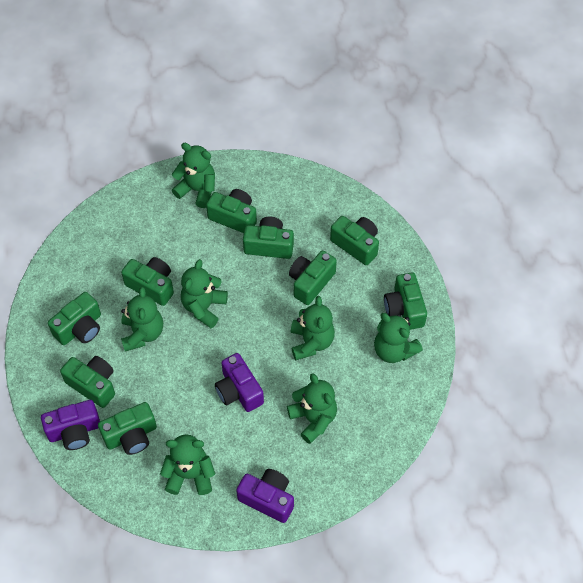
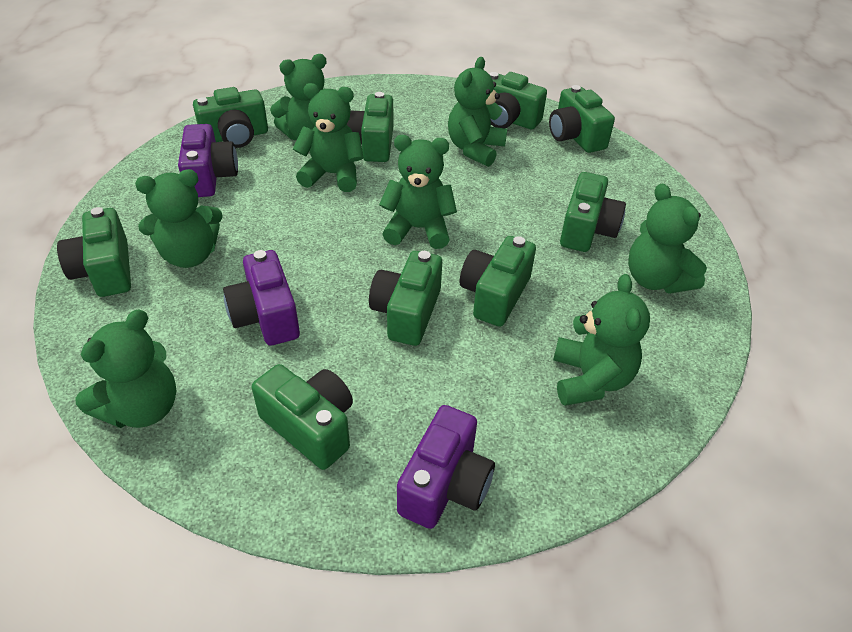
green teddy bear: 7 -> 8

